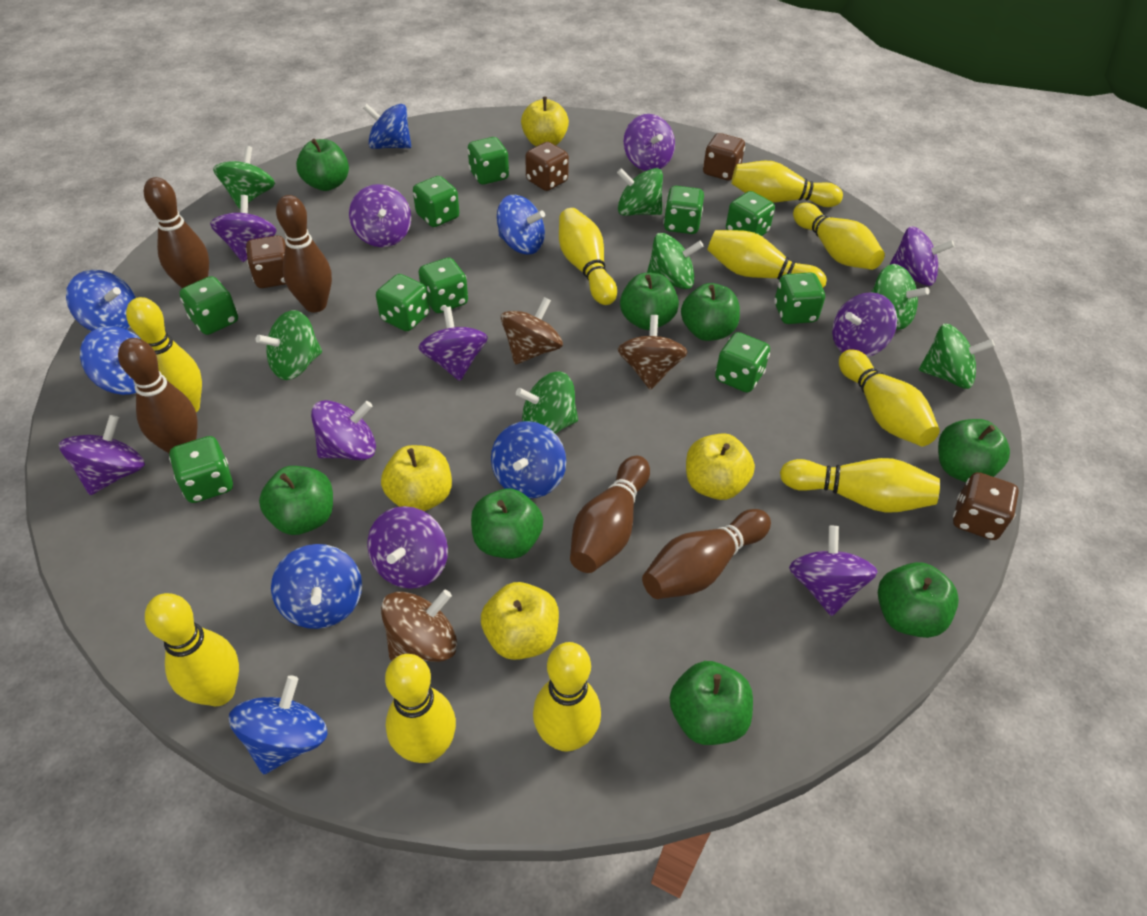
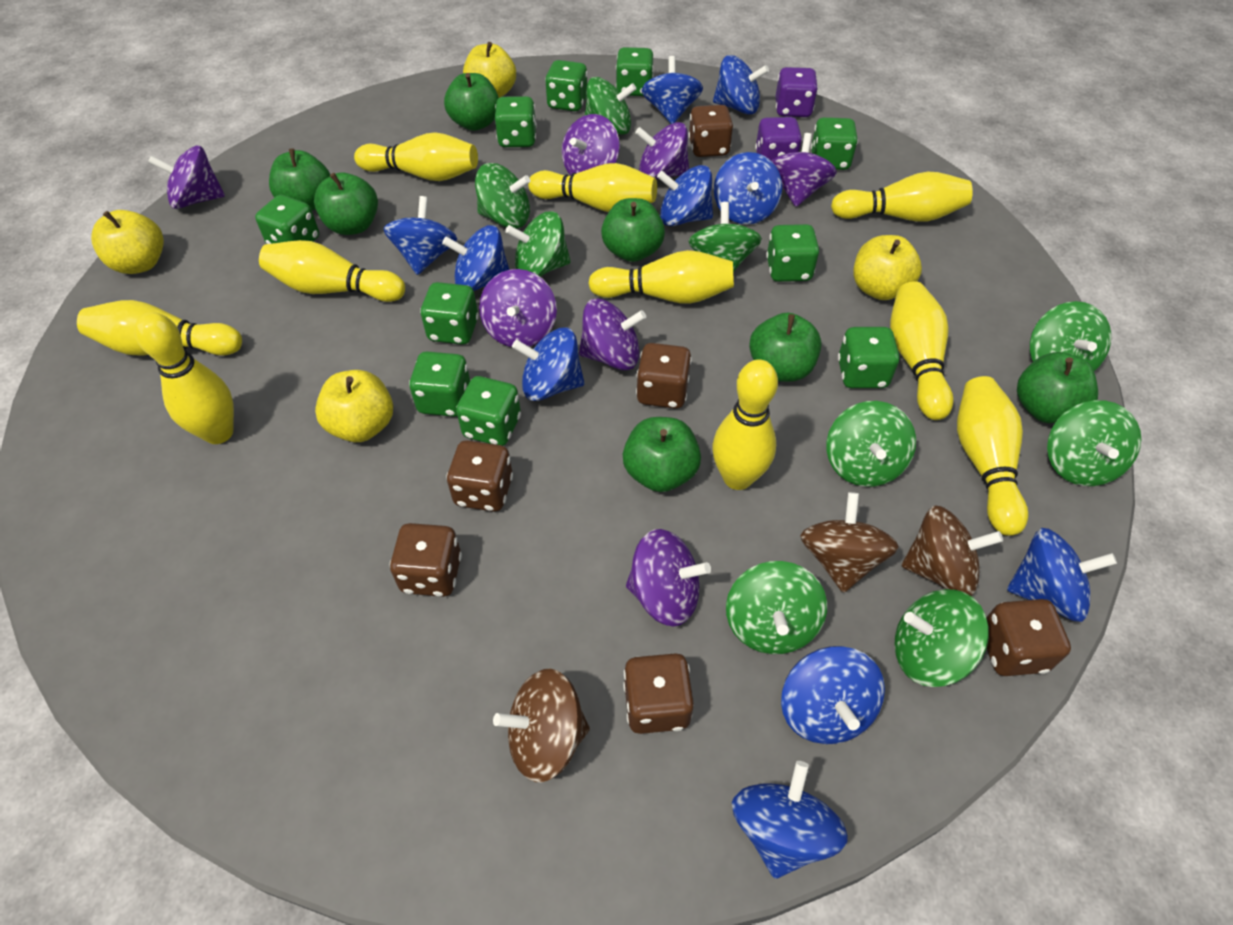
blue spinning top: 7 -> 10
brown bowling pin: 5 -> 0
brown dice: 4 -> 6
green apple: 8 -> 7
green spinning top: 7 -> 9
purple dice: 0 -> 2
purple spinning top: 10 -> 7

